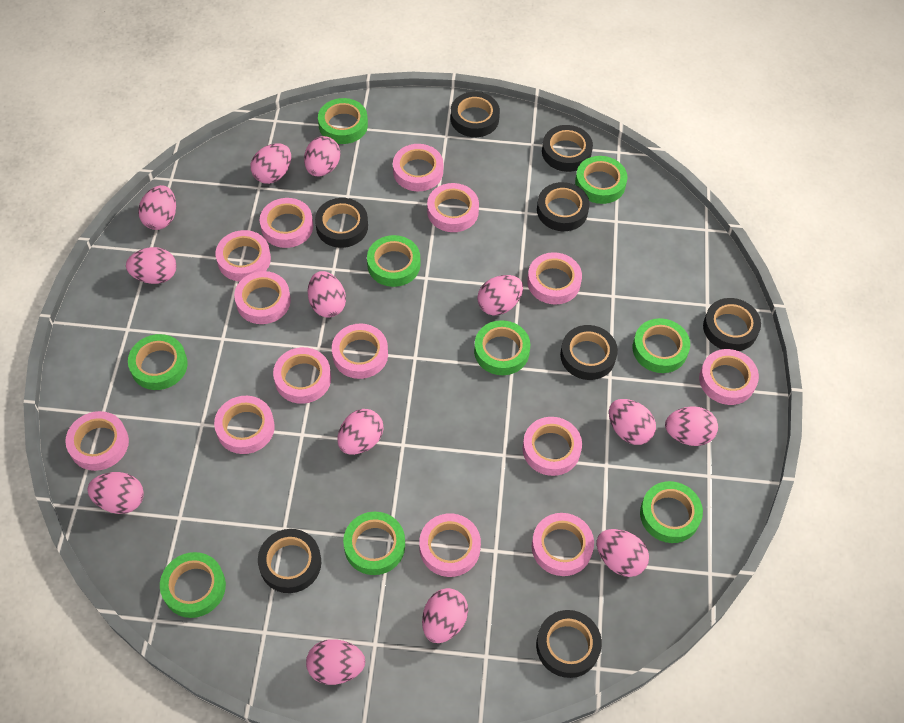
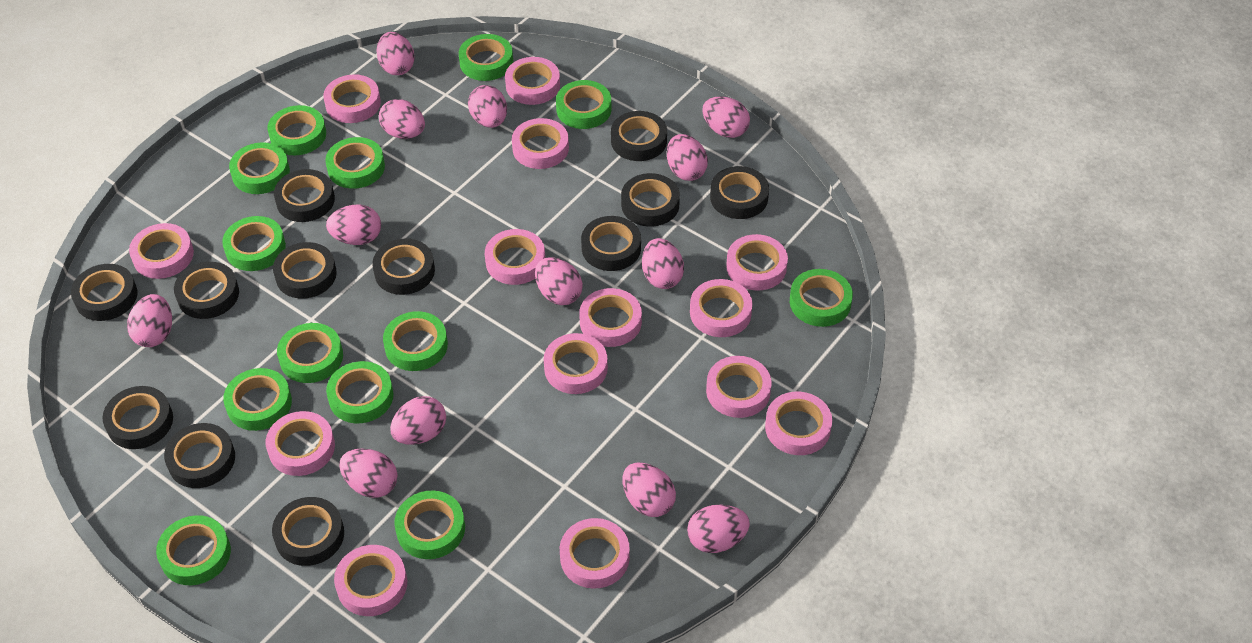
black tape: 8 -> 12
green tape: 9 -> 13

